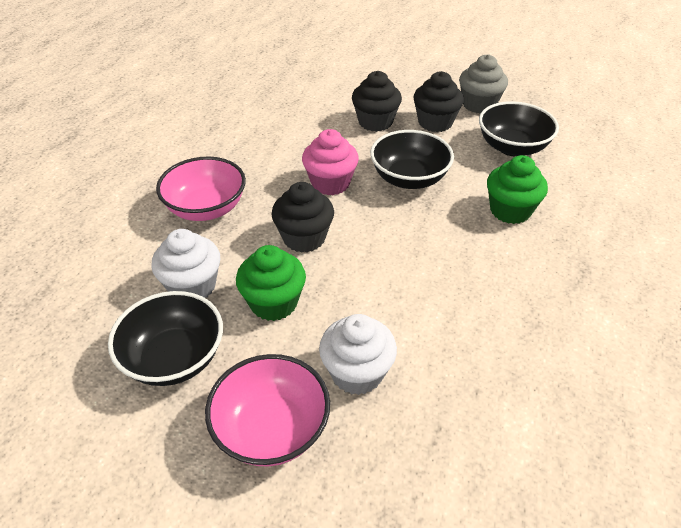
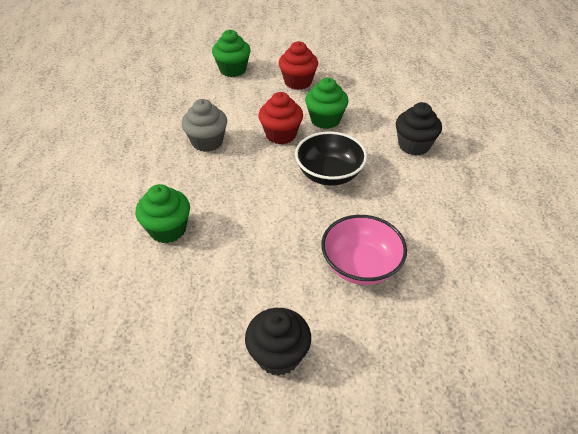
black bowl: 3 -> 1
black cupcake: 3 -> 2
green cupcake: 2 -> 3
pink bowl: 2 -> 1
pink cupcake: 1 -> 0
red cupcake: 0 -> 2
white cupcake: 2 -> 0

